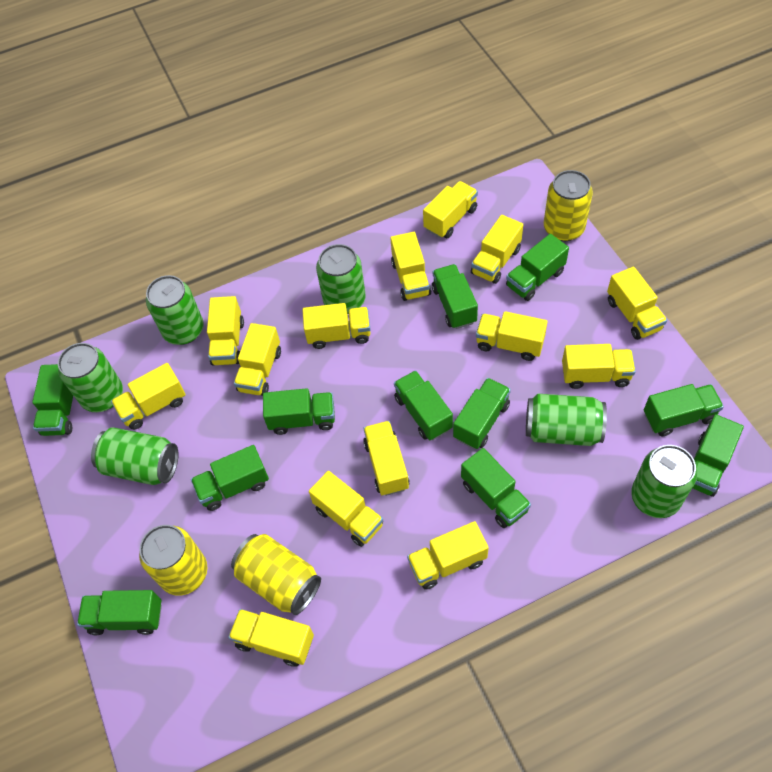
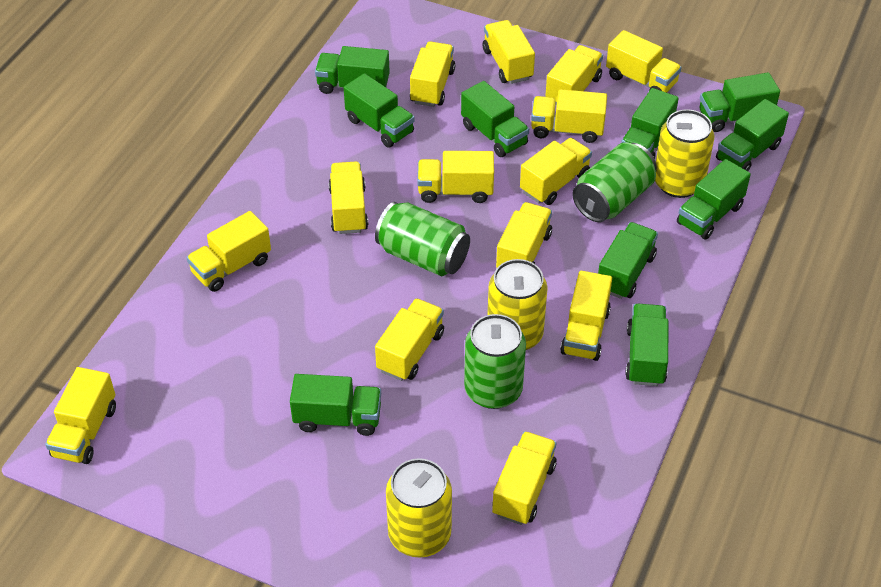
green can: 6 -> 3
green truck: 11 -> 10

